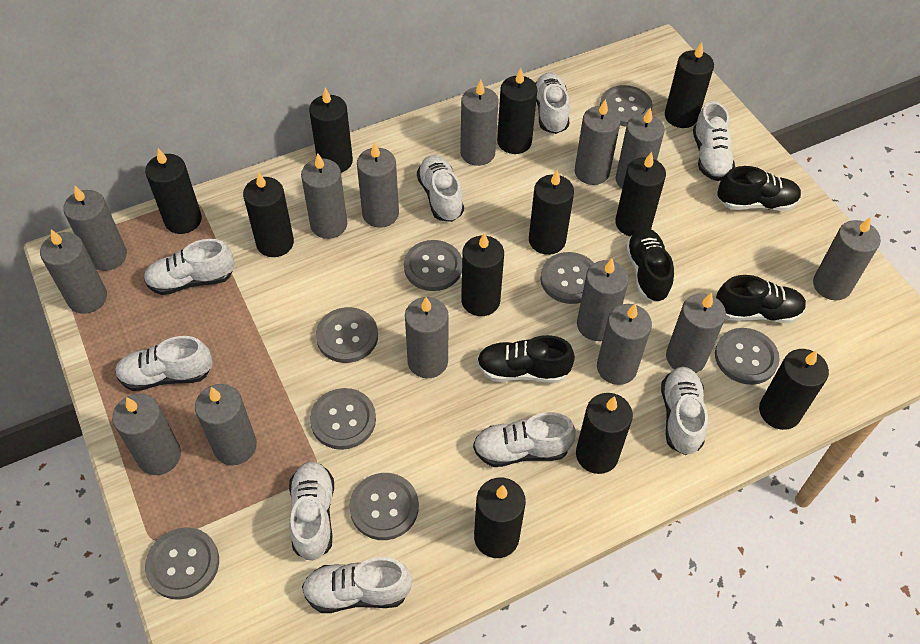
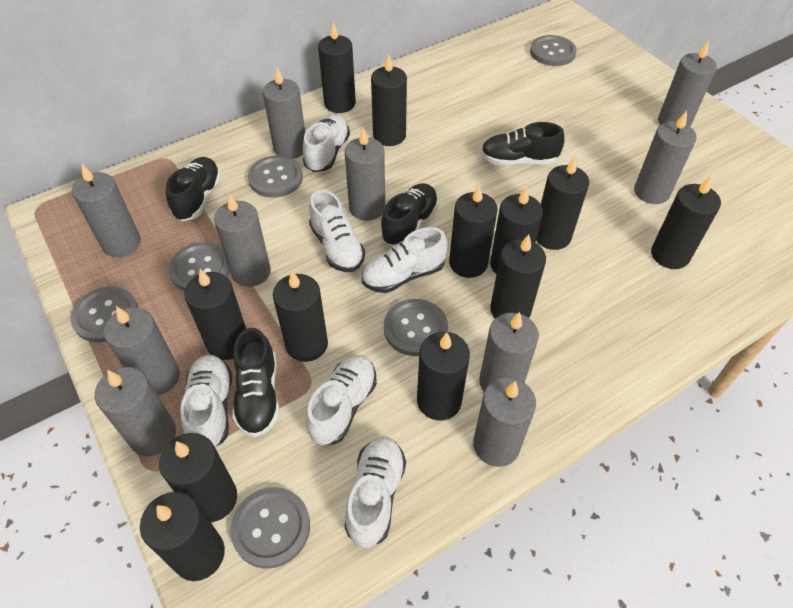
black candle: 11 -> 12
grey button: 8 -> 6
grey candle: 14 -> 10
white shoe: 9 -> 6

